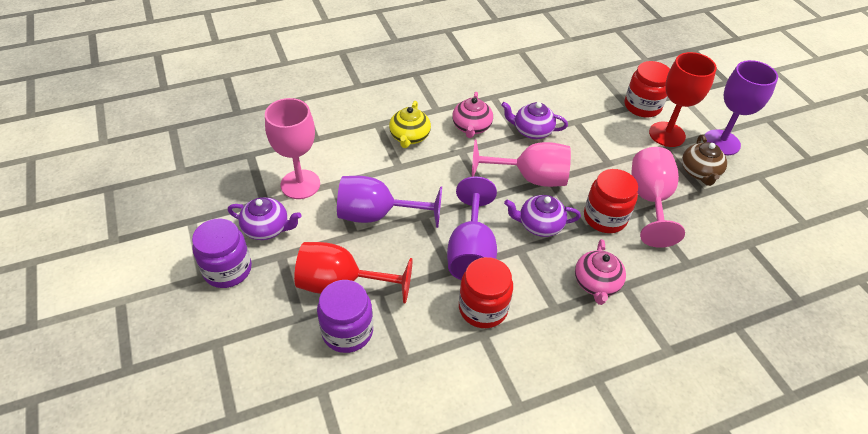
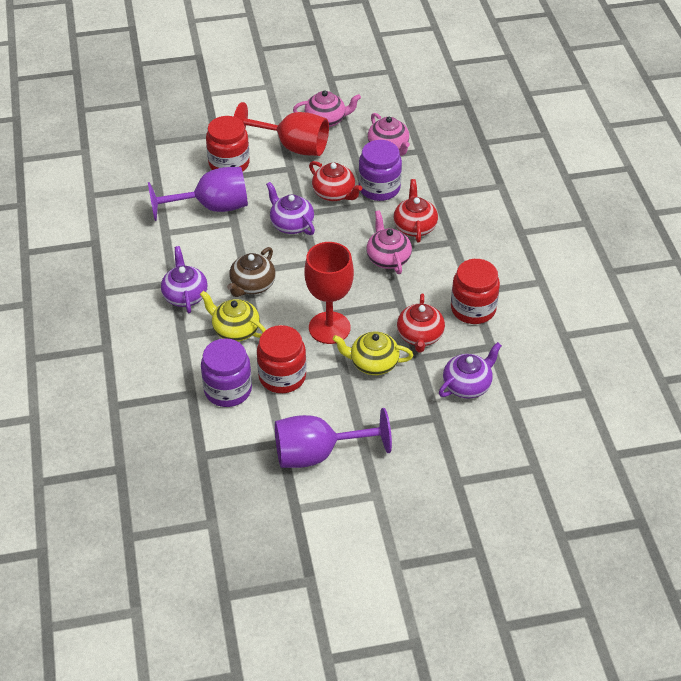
pink goblet: 3 -> 0
pink teapot: 2 -> 3
purple goblet: 3 -> 2
red teapot: 0 -> 3
yellow teapot: 1 -> 2

